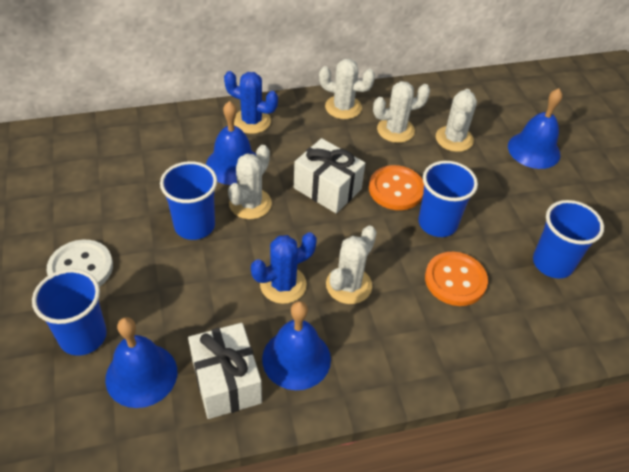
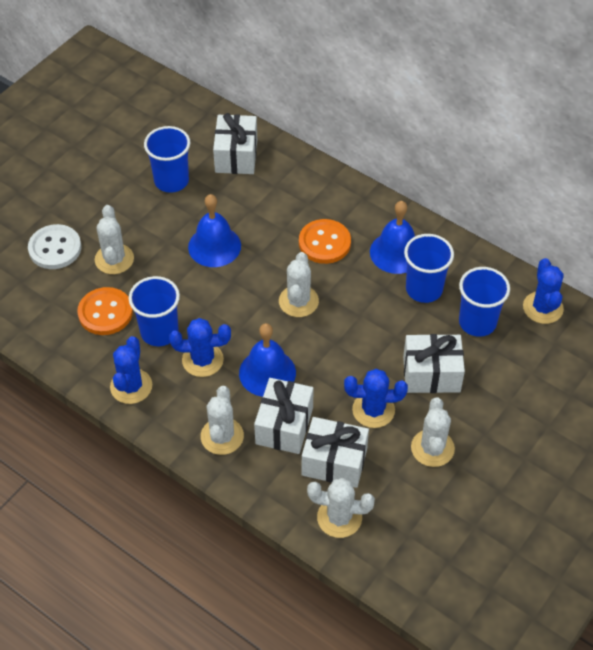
blue bell: 4 -> 3
blue cactus: 2 -> 4
white gift: 2 -> 4

